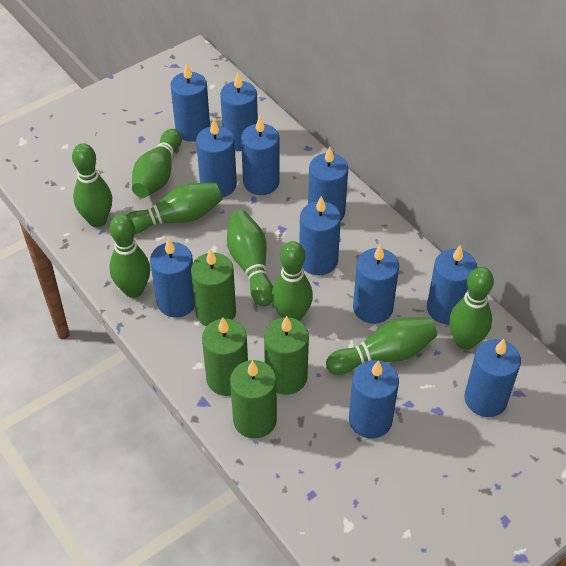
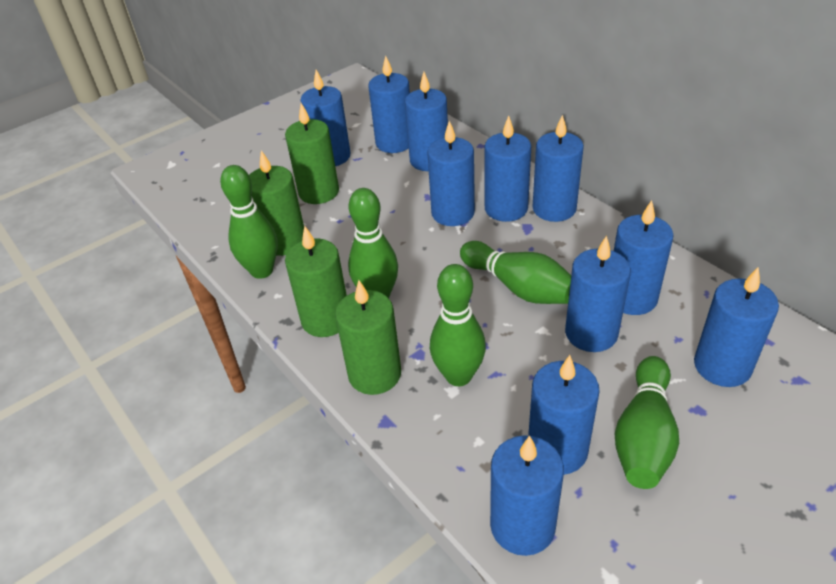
green bowling pin: 8 -> 5

